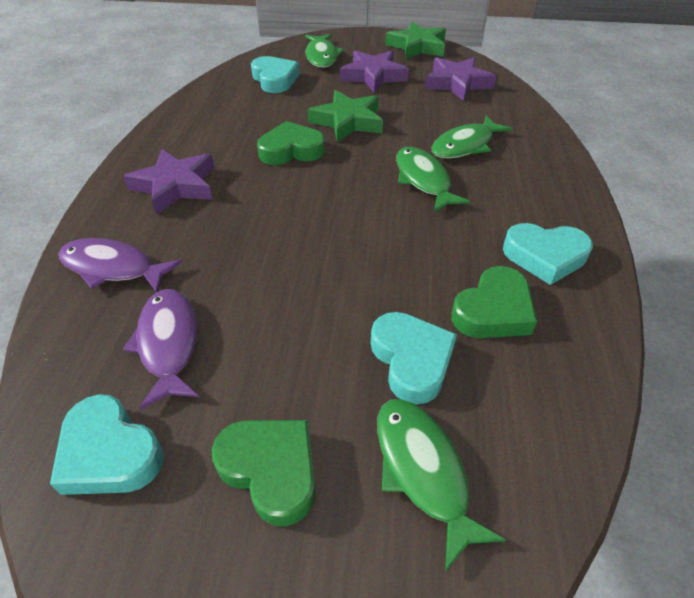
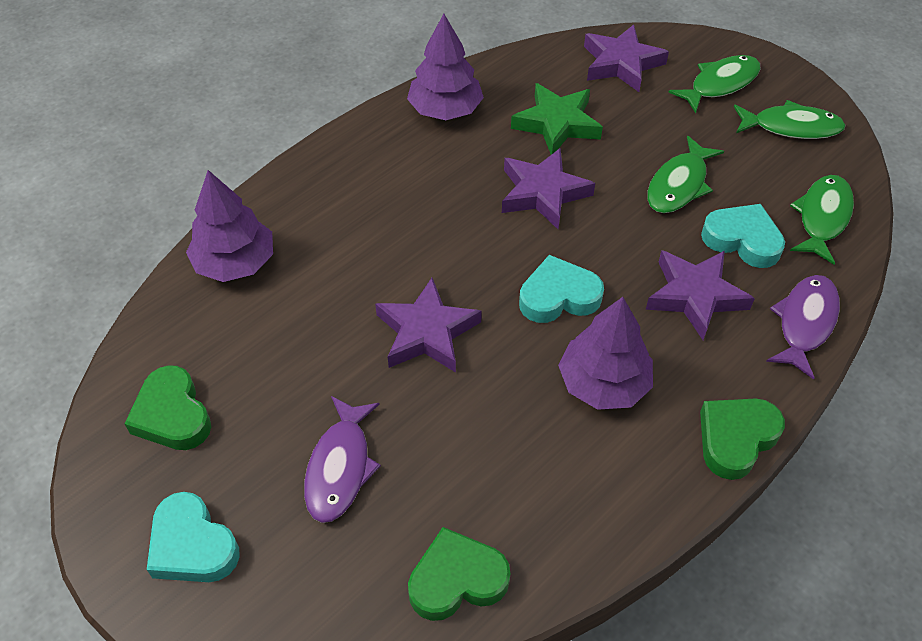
green star: 2 -> 1
purple star: 3 -> 4
purple tree: 0 -> 3
turquoise heart: 4 -> 3

